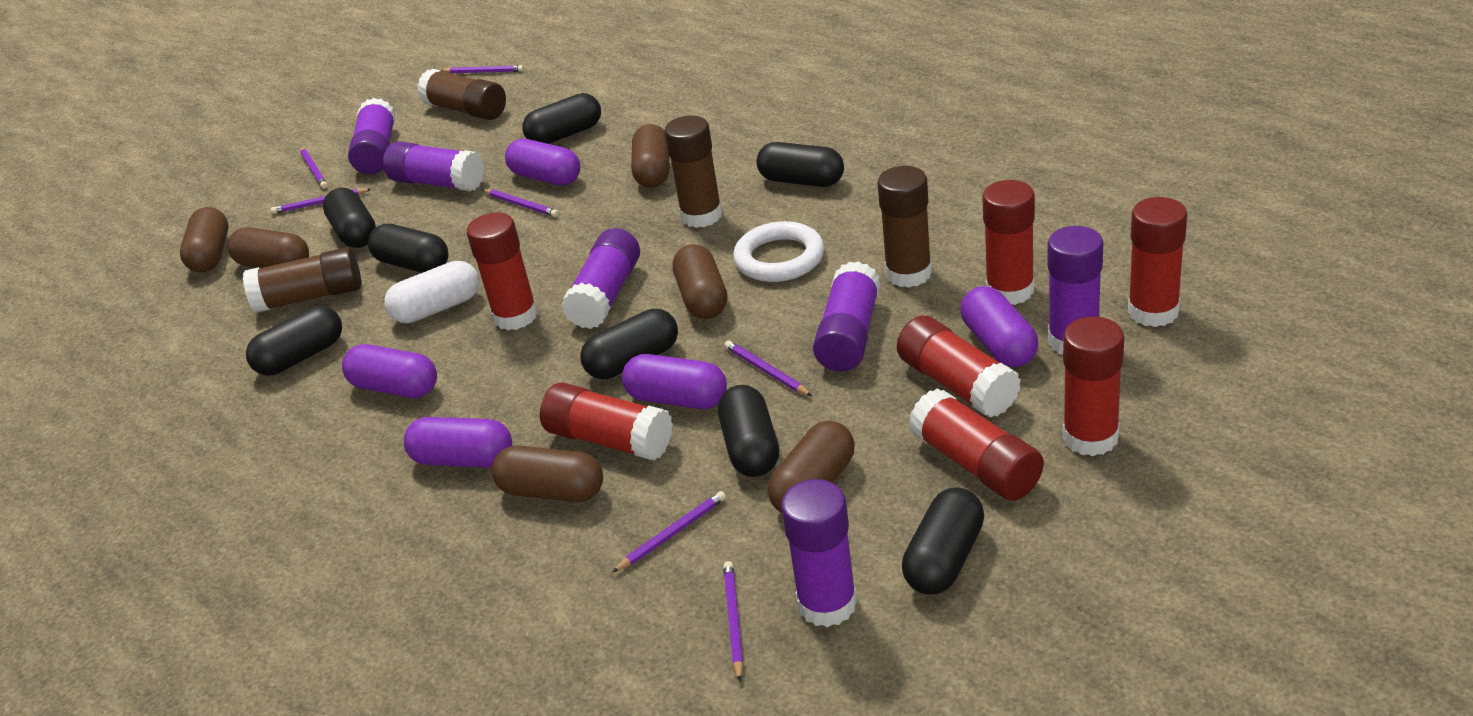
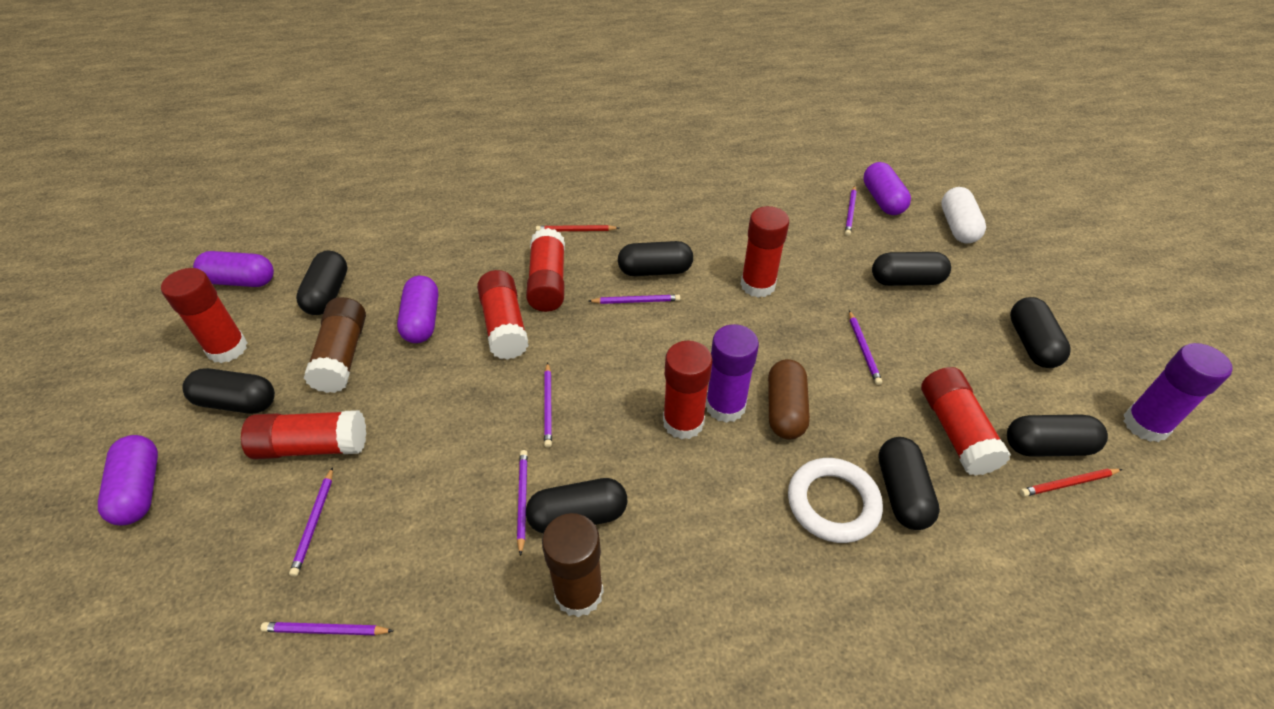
brown capsule: 6 -> 1
brown glue stick: 4 -> 2
purple capsule: 5 -> 4
purple glue stick: 6 -> 2
red pencil: 0 -> 2

